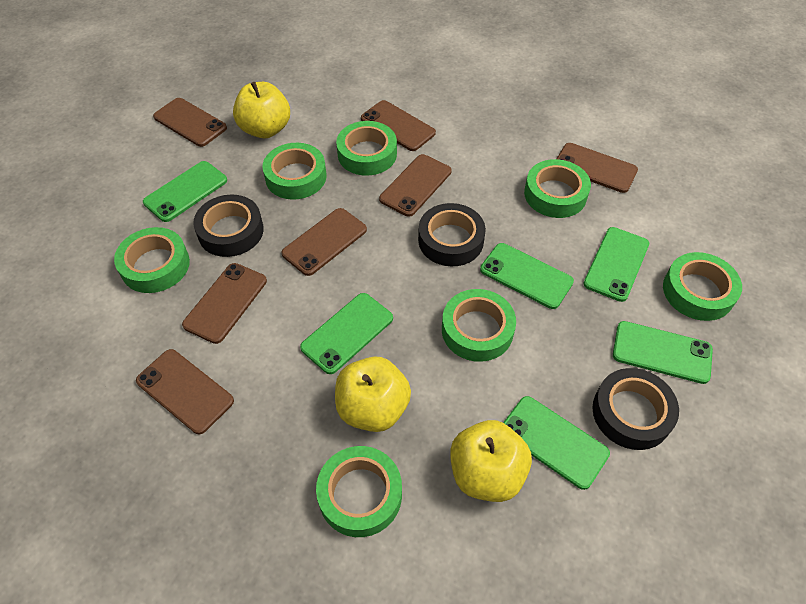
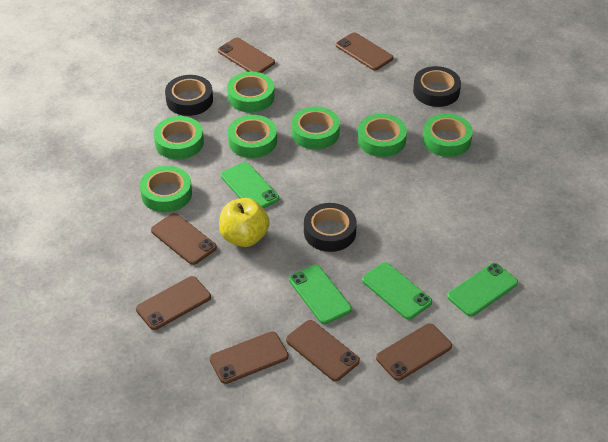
green phone: 6 -> 4
yellow apple: 3 -> 1

